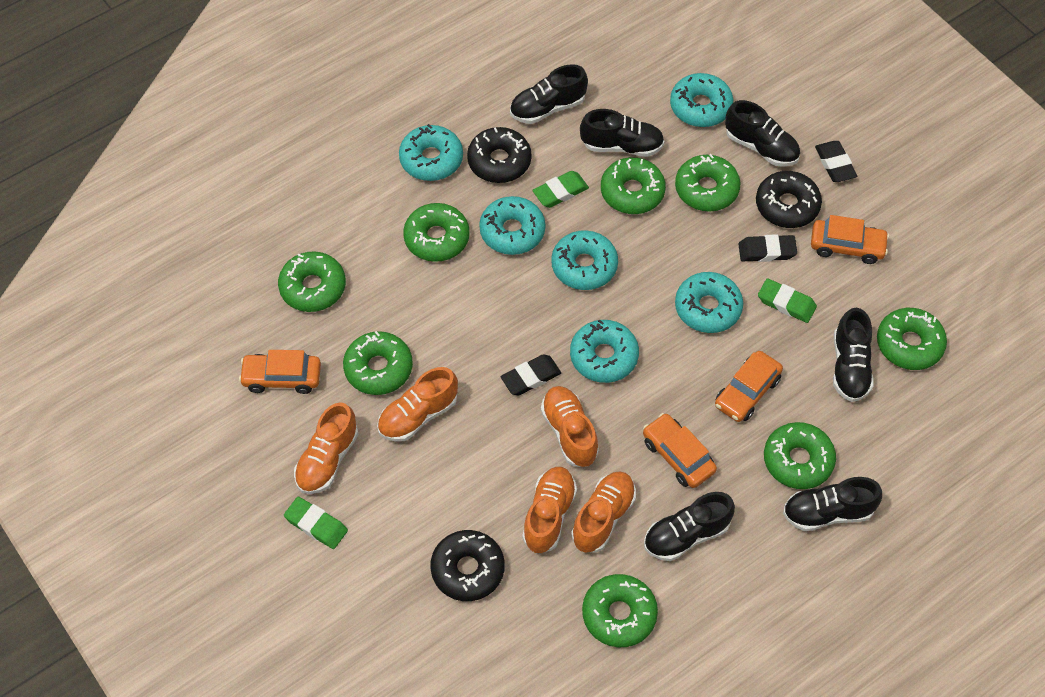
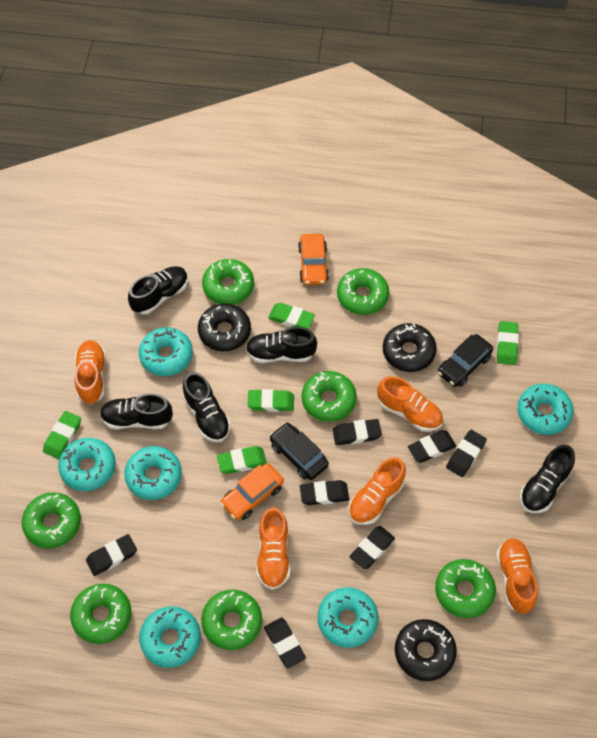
black car: 0 -> 2
black eraser: 3 -> 7
black shoe: 6 -> 5
green donut: 8 -> 7
green eraser: 3 -> 5
orange car: 4 -> 2

